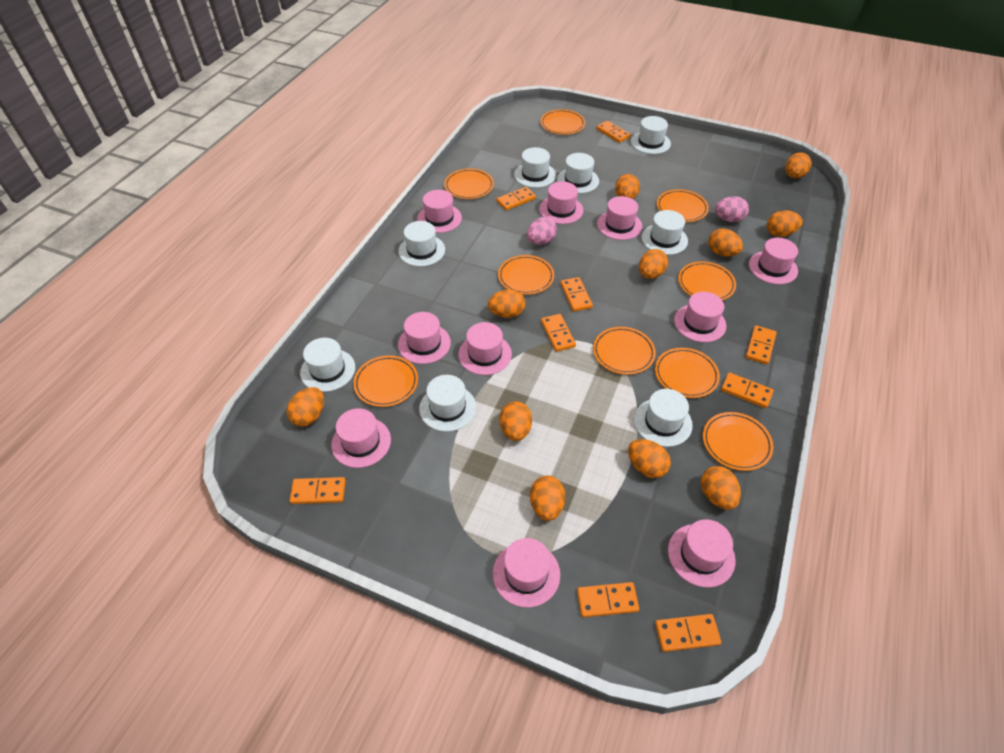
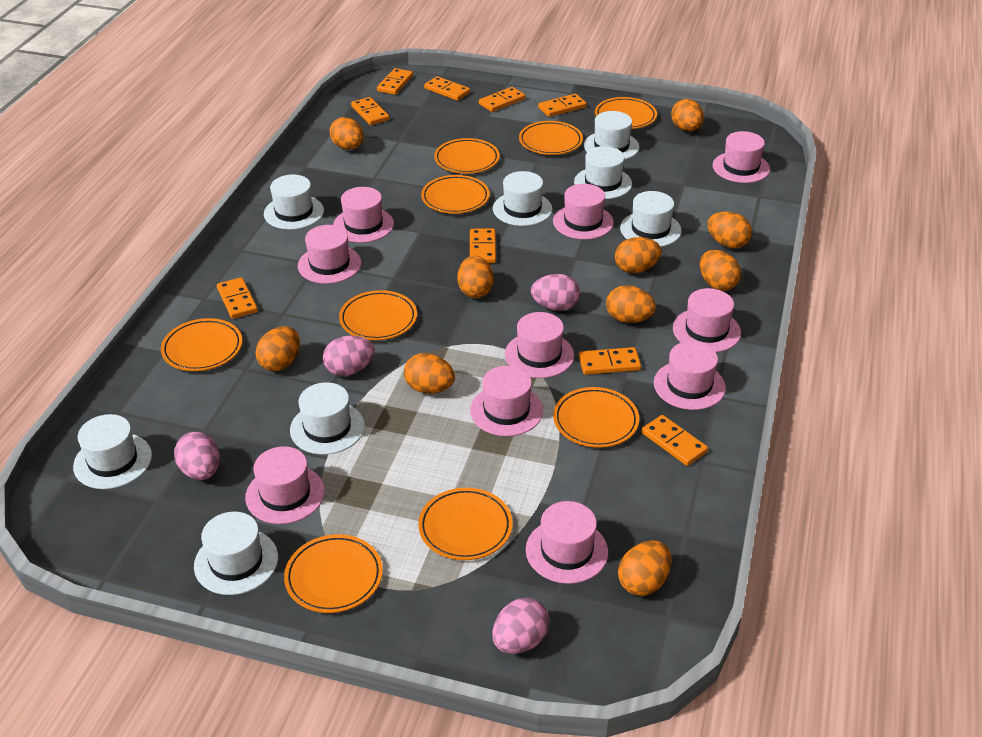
orange egg: 11 -> 10
pink egg: 2 -> 4

